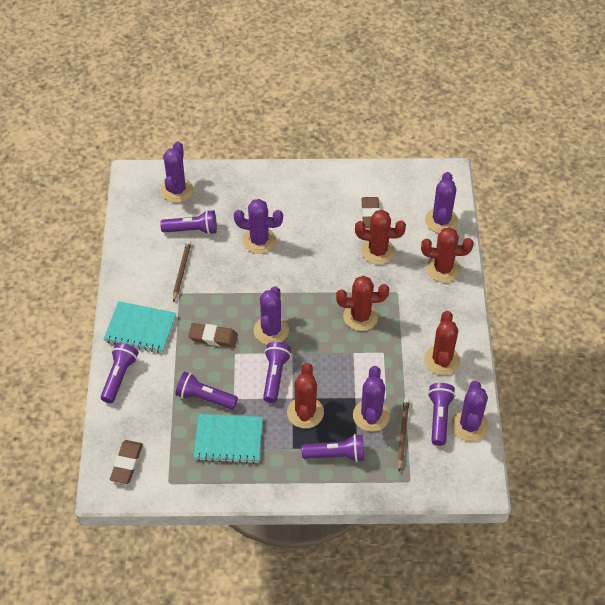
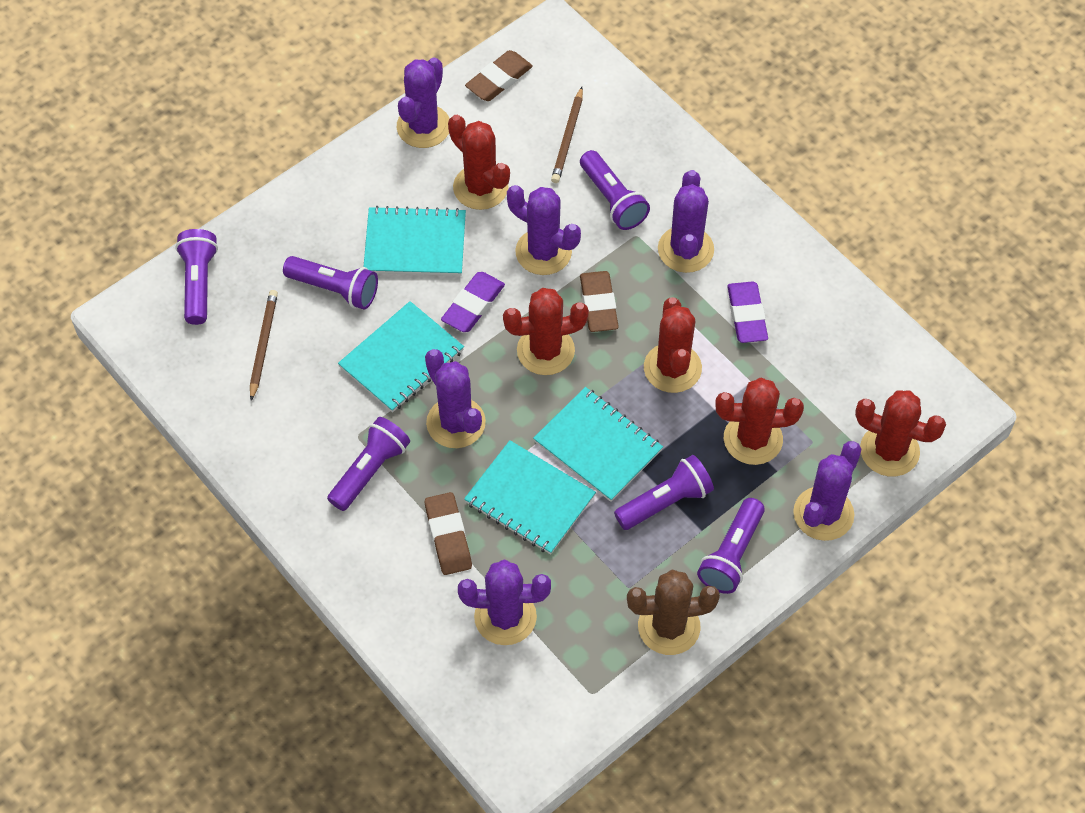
brown cactus: 0 -> 1
purple eraser: 0 -> 2
turquoise notebook: 2 -> 4

